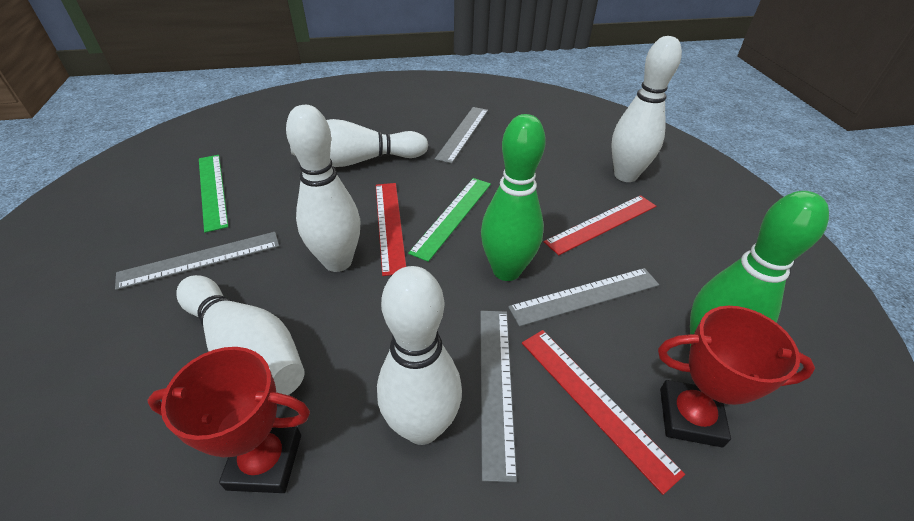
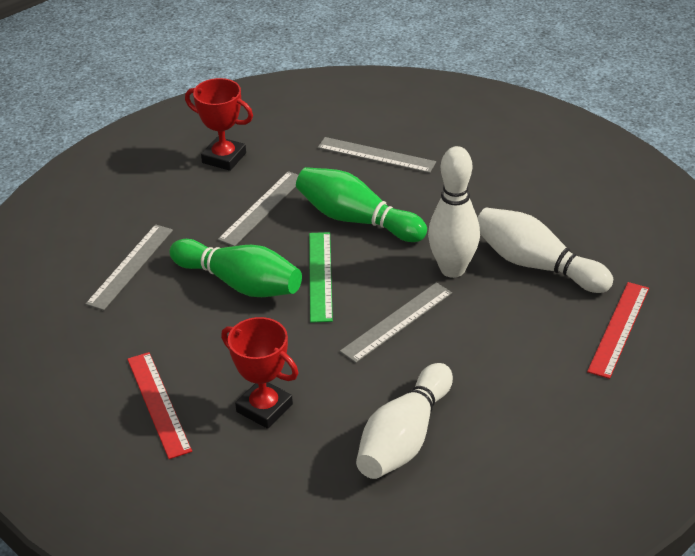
green ruler: 2 -> 1
red ruler: 3 -> 2
white bowling pin: 5 -> 3

